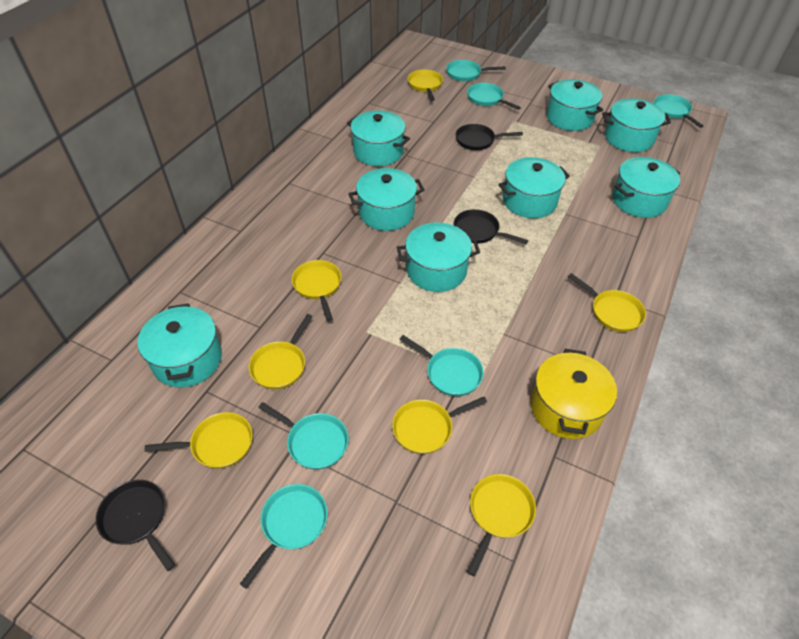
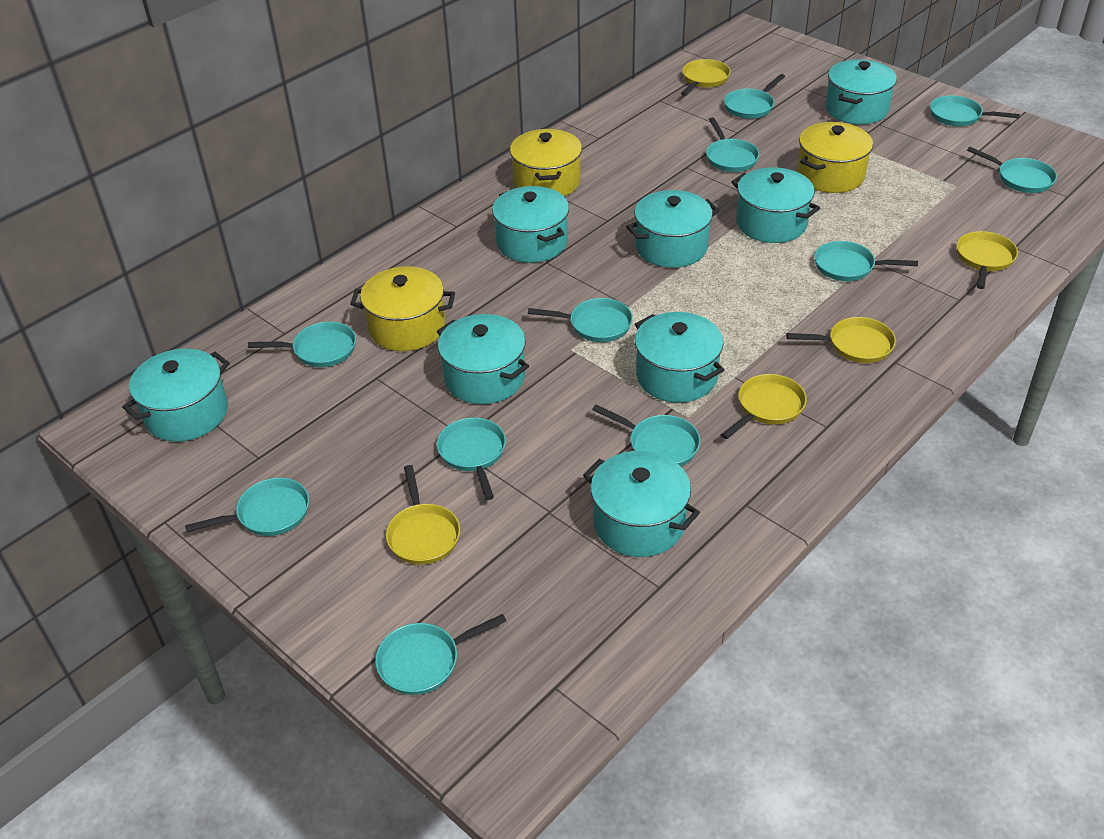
black pan: 3 -> 0
turquoise pan: 6 -> 11
yellow pan: 7 -> 5
yellow pot: 1 -> 3

